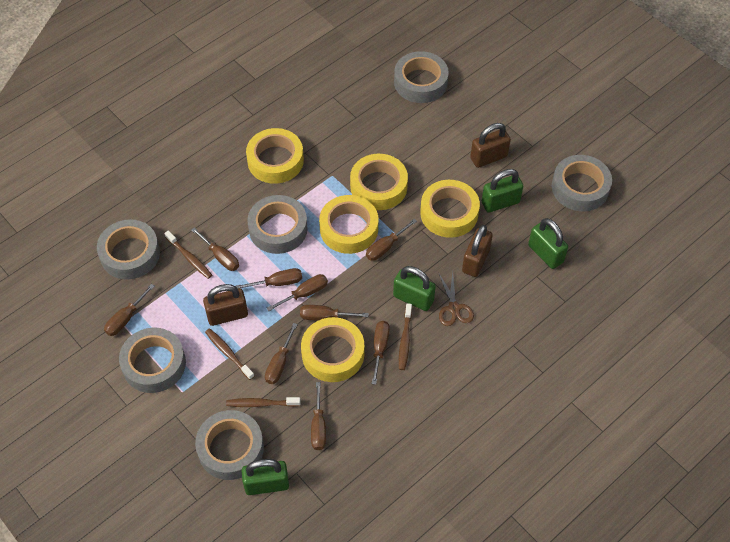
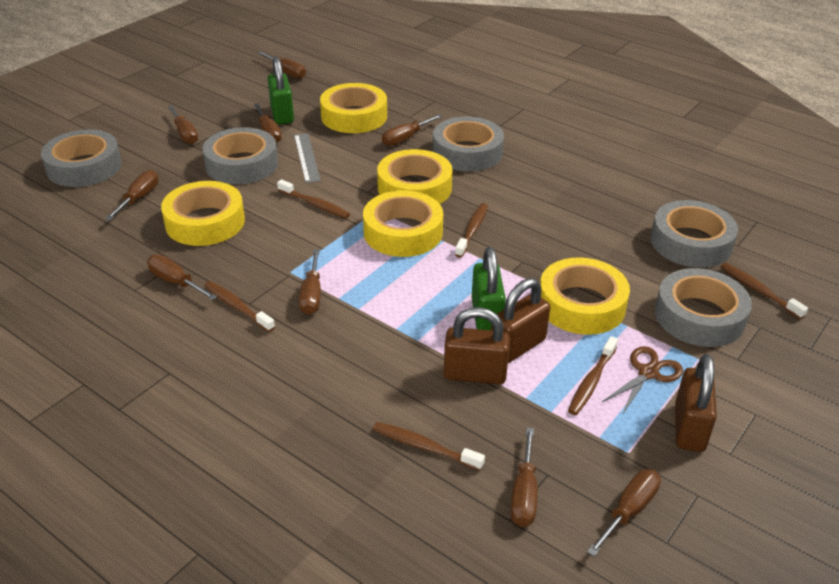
brown toothbrush: 4 -> 6
green padlock: 4 -> 2
grey ruler: 0 -> 1
grey tape: 6 -> 5

